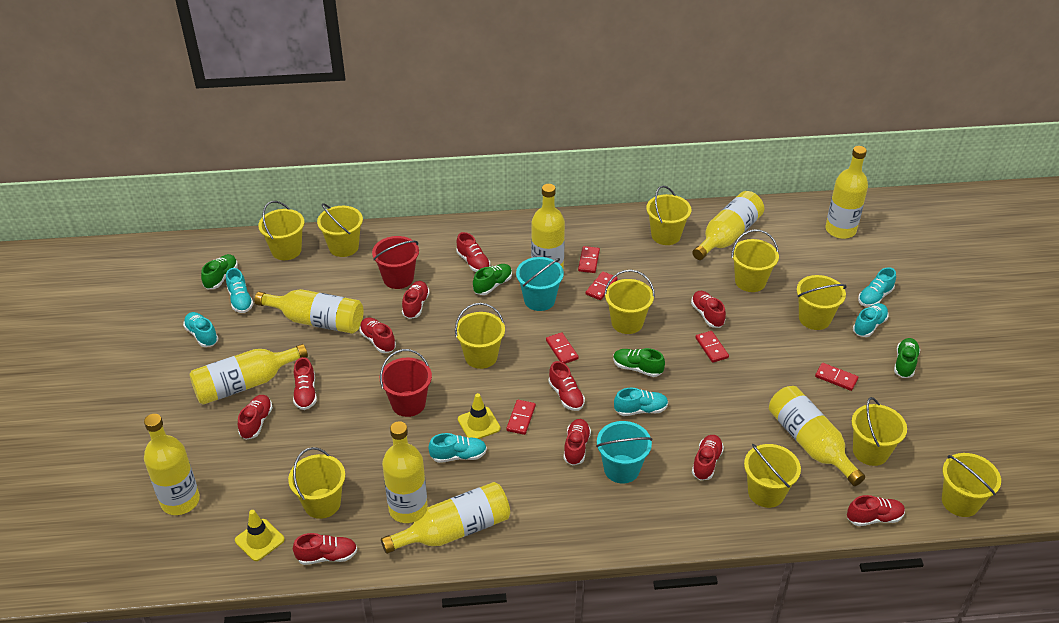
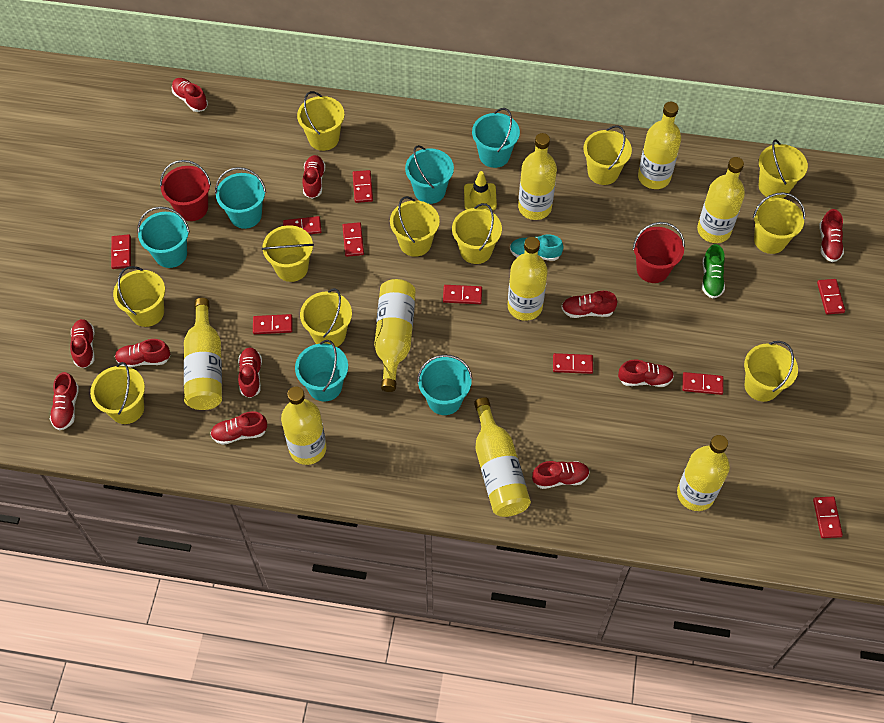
green shoe: 4 -> 1
red domino: 6 -> 10
turquoise bucket: 2 -> 6
turquoise shoe: 6 -> 1
yellow traffic cone: 2 -> 1

